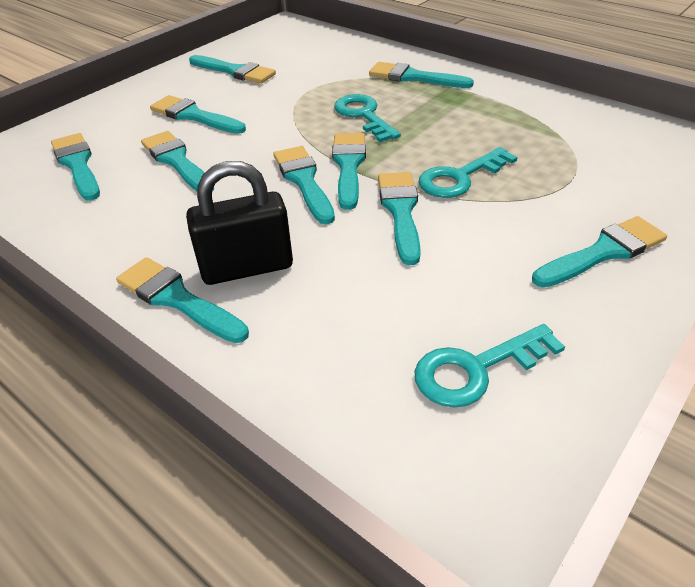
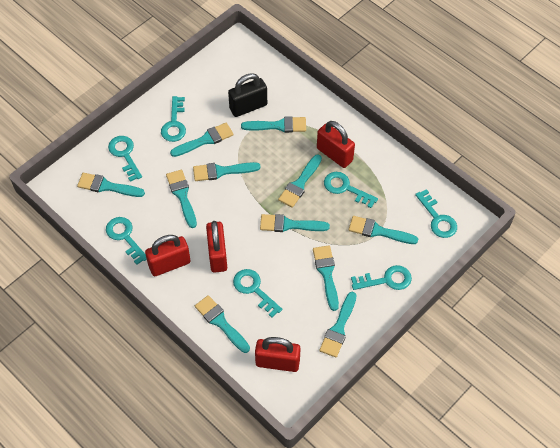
red padlock: 0 -> 4
turquoise brush: 10 -> 11
turquoise key: 3 -> 7

